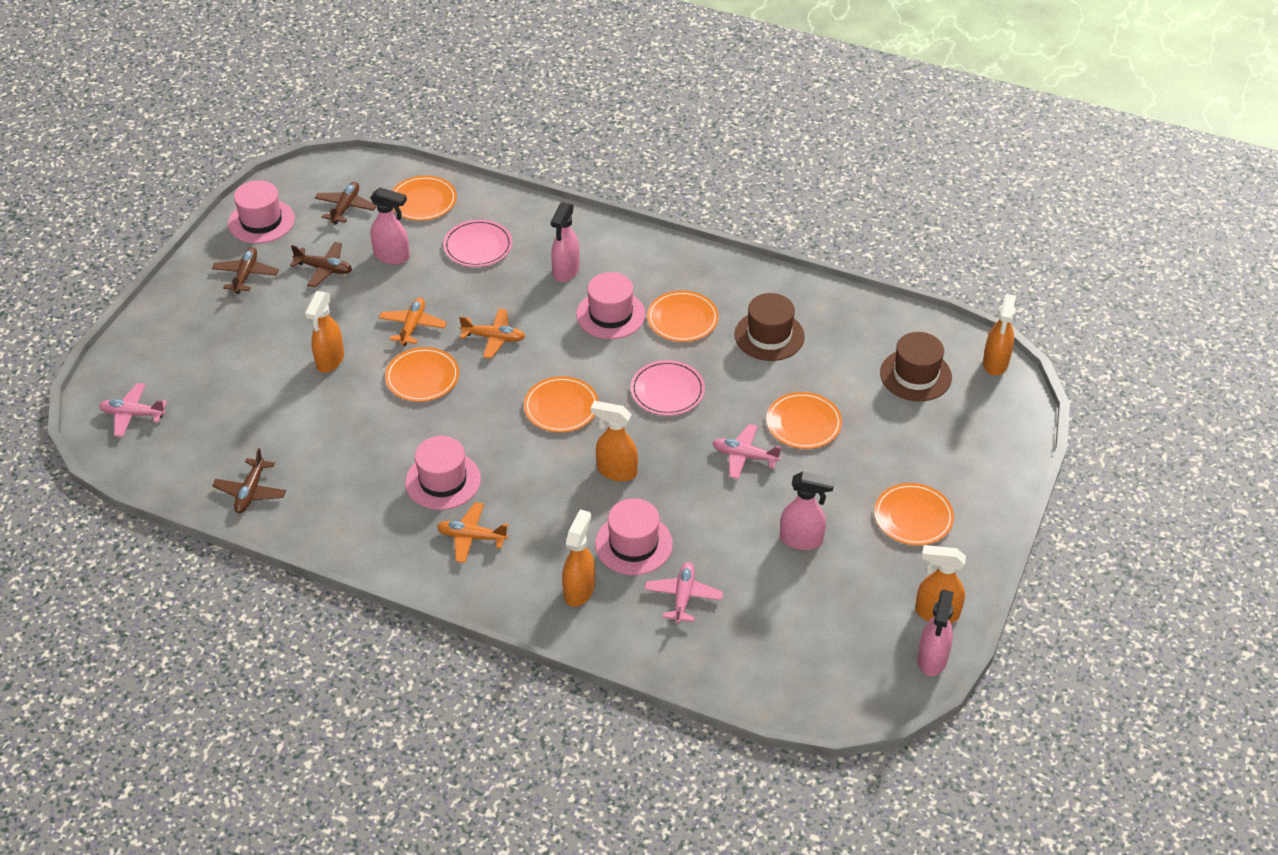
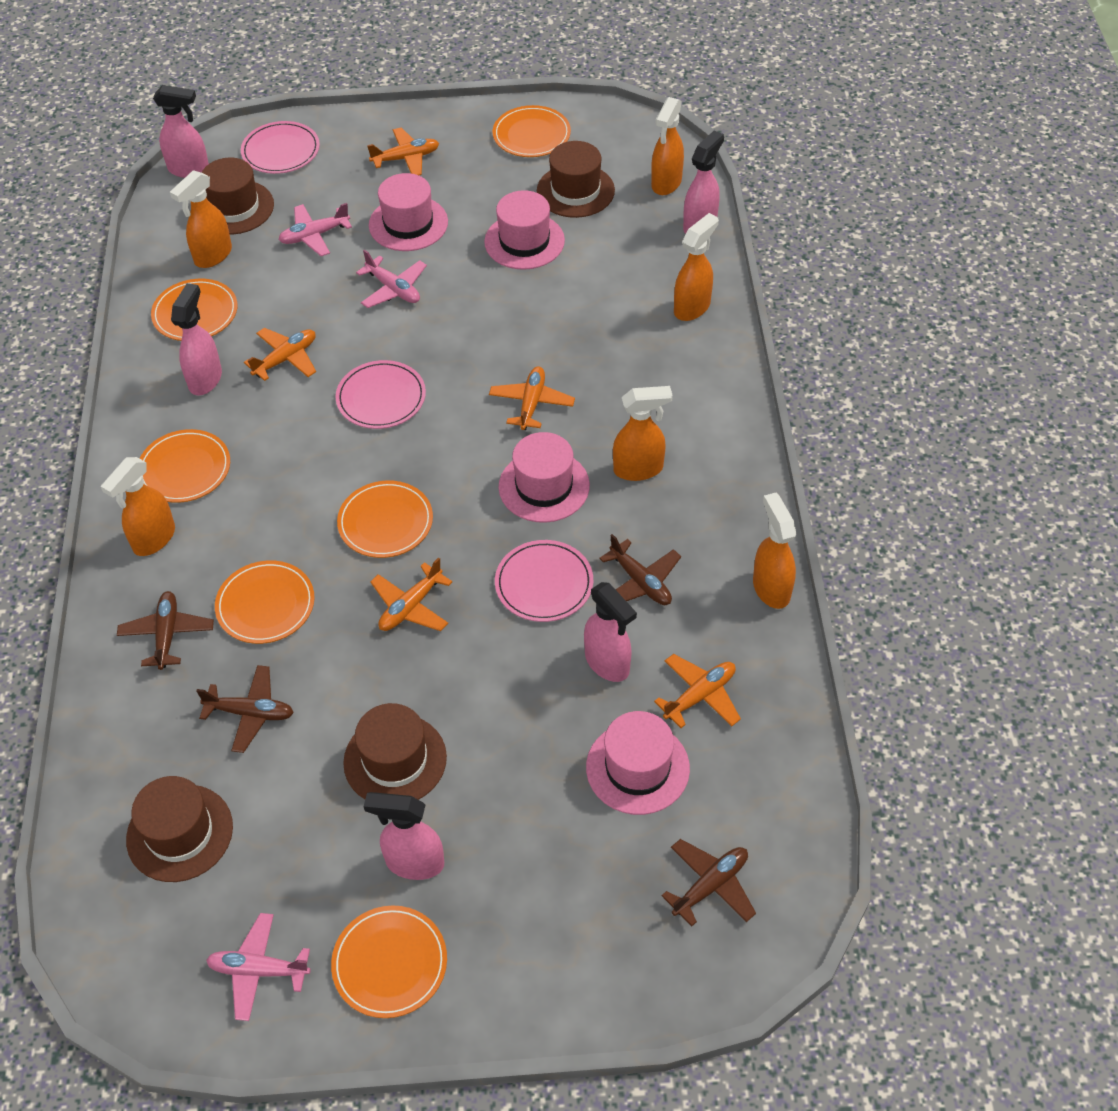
brown hat: 2 -> 4
orange plane: 3 -> 5
orange spray bottle: 5 -> 6
pink plate: 2 -> 3
pink spray bottle: 4 -> 5

